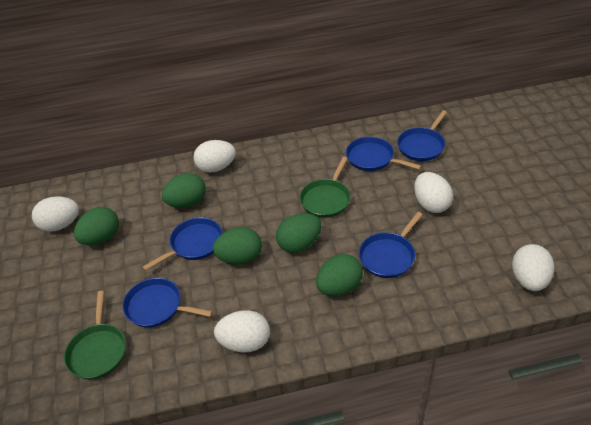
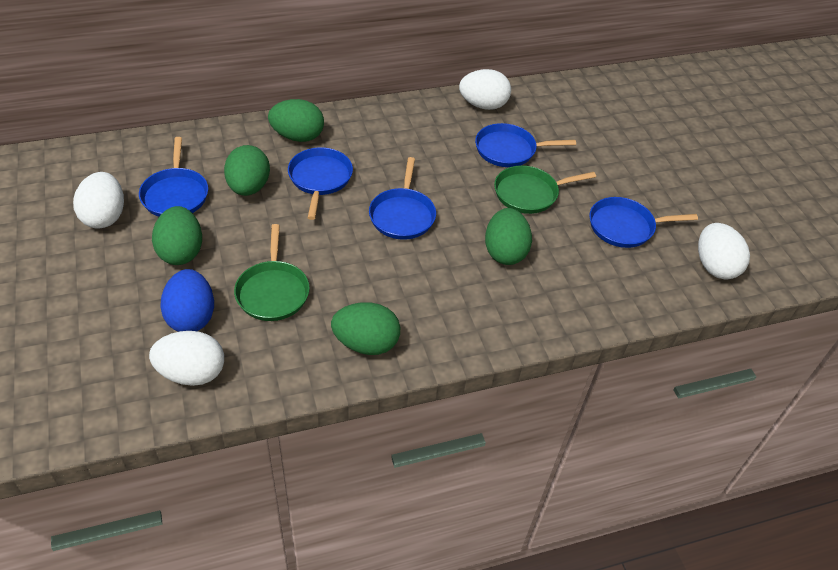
blue egg: 0 -> 1
white egg: 5 -> 4

